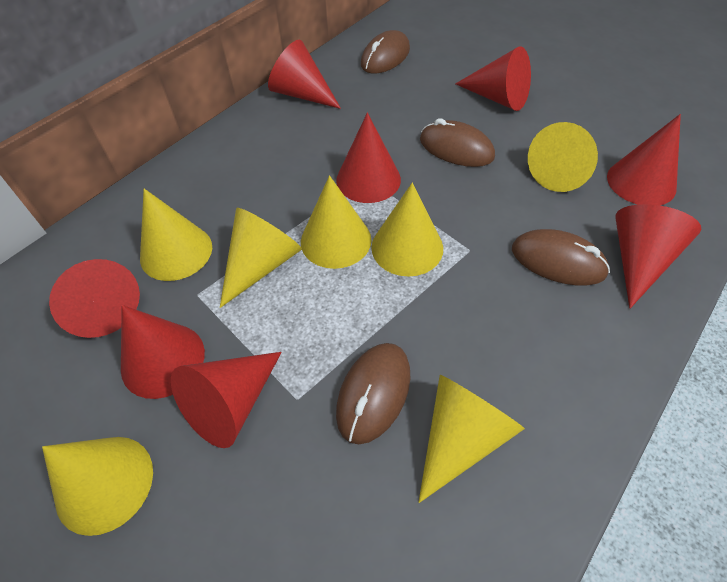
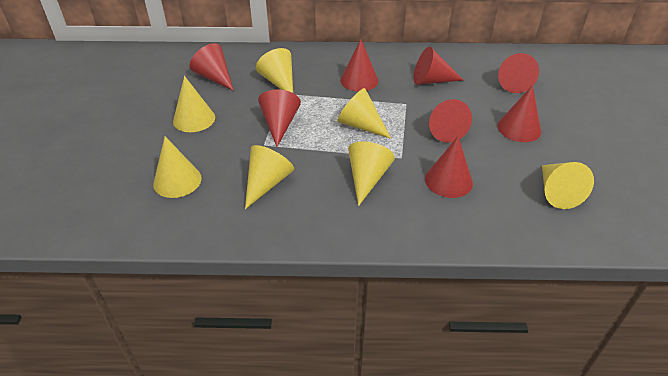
brown mouse: 4 -> 0

